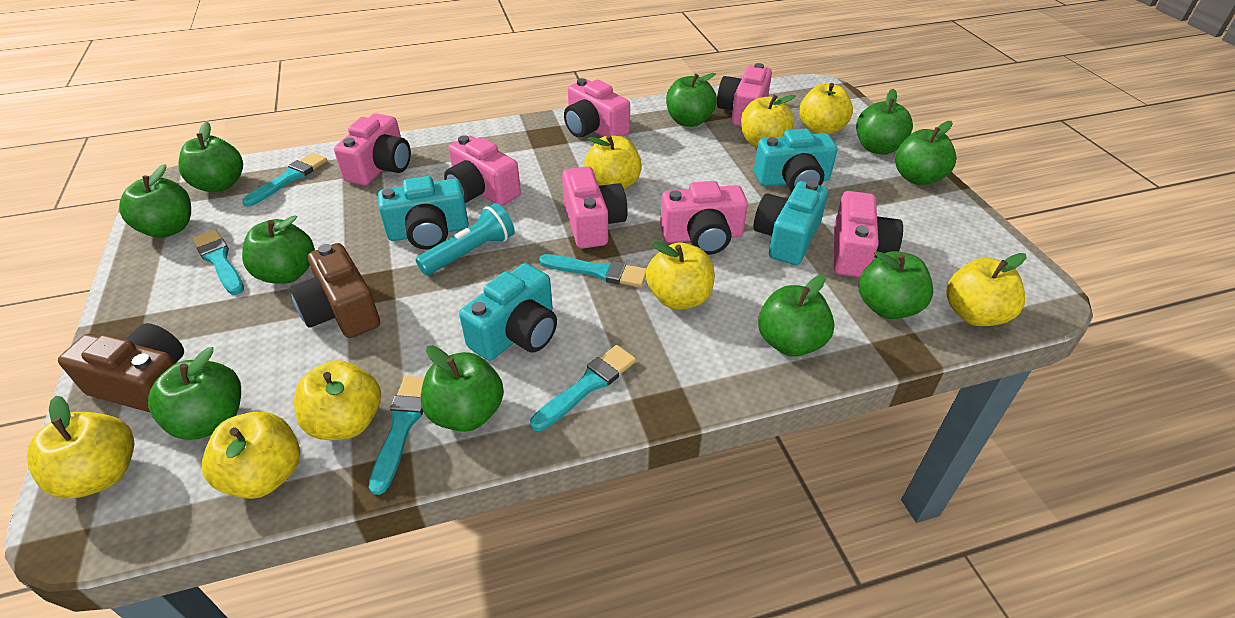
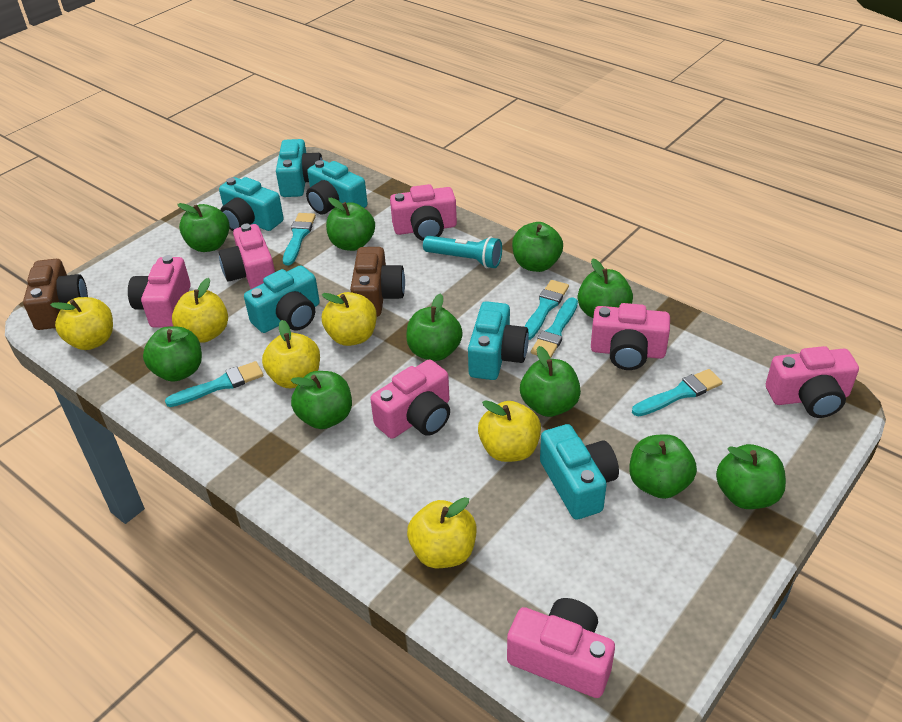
turquoise camera: 4 -> 6
yellow apple: 8 -> 6

